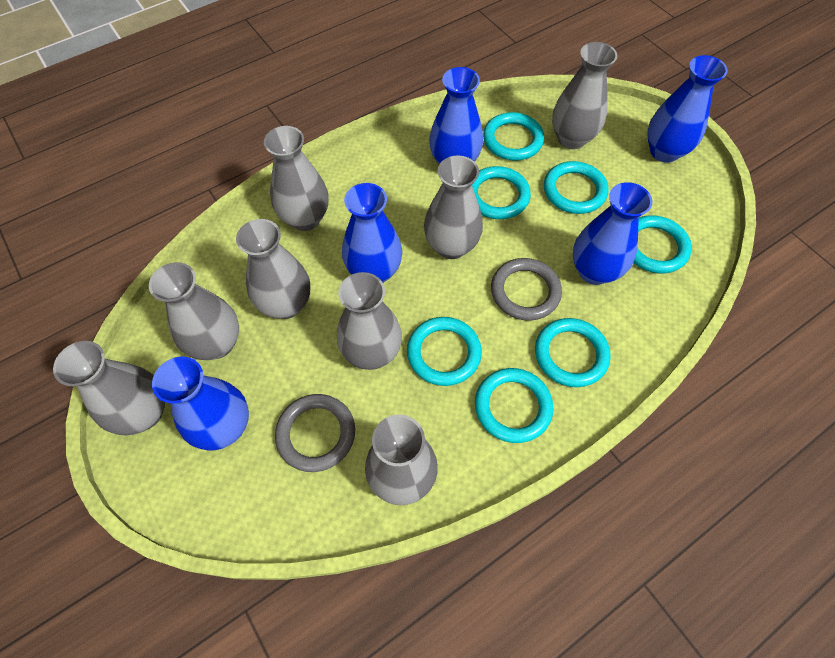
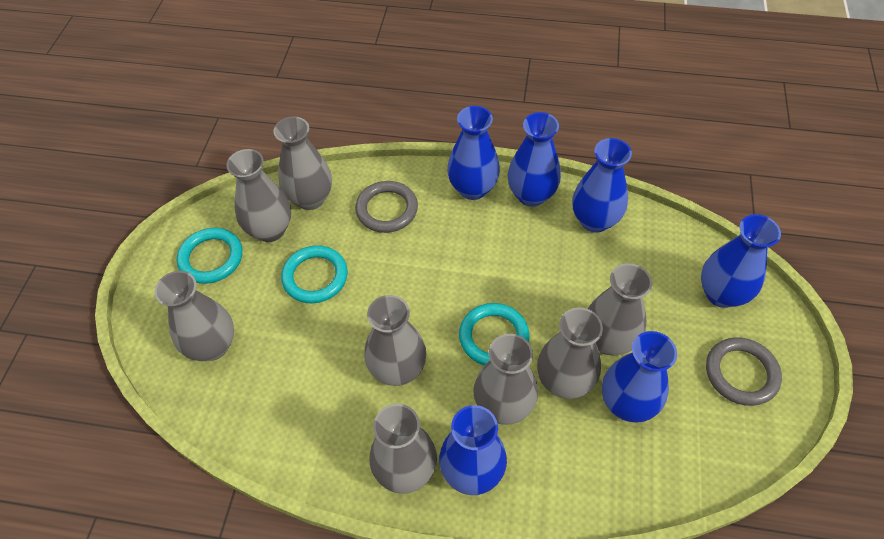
blue vase: 5 -> 6
turquoise ring: 7 -> 3

